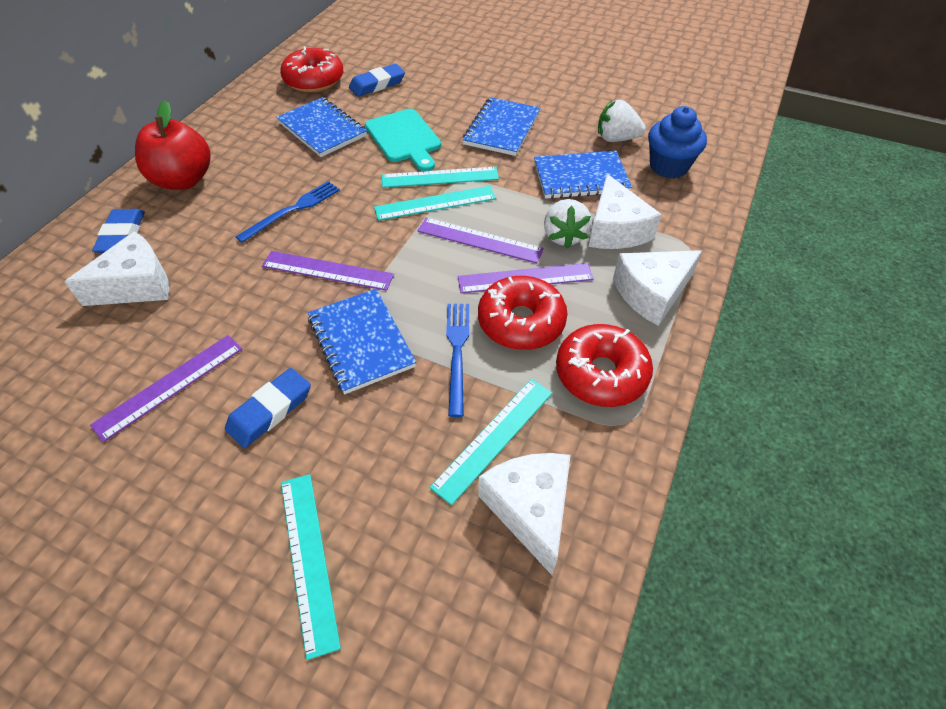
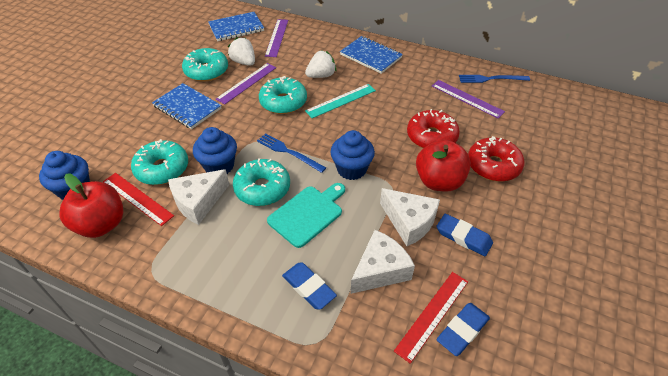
blue cupcake: 1 -> 3
blue notebook: 4 -> 3
purple ruler: 4 -> 3
red apple: 1 -> 2
red donut: 3 -> 2
red ruler: 0 -> 2
turquoise donut: 0 -> 4
turquoise ruler: 4 -> 1
white cheese: 4 -> 3

